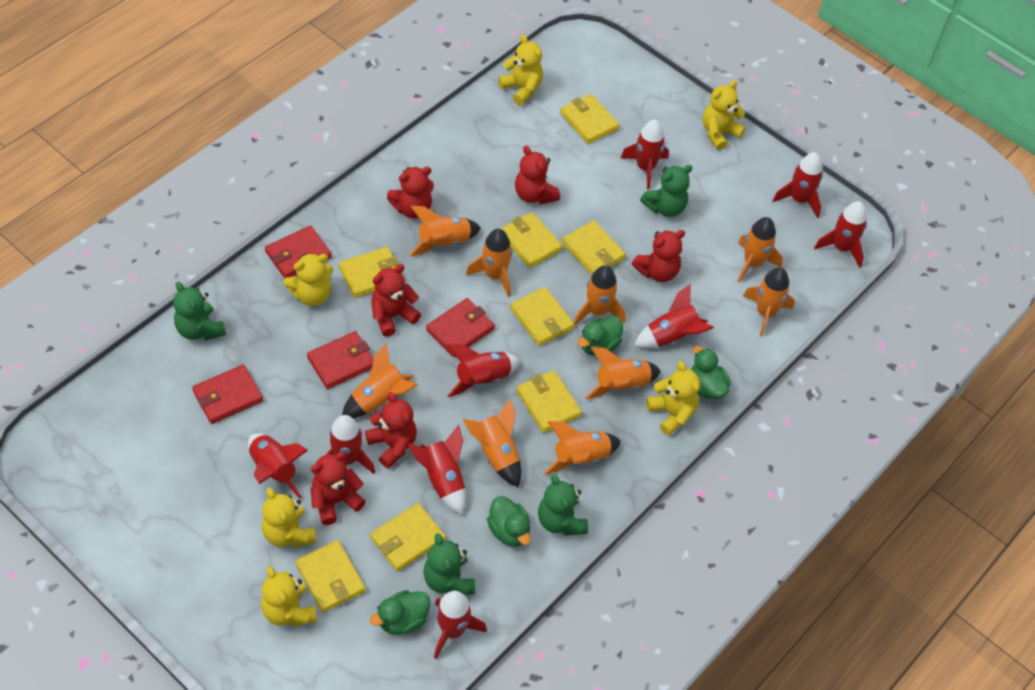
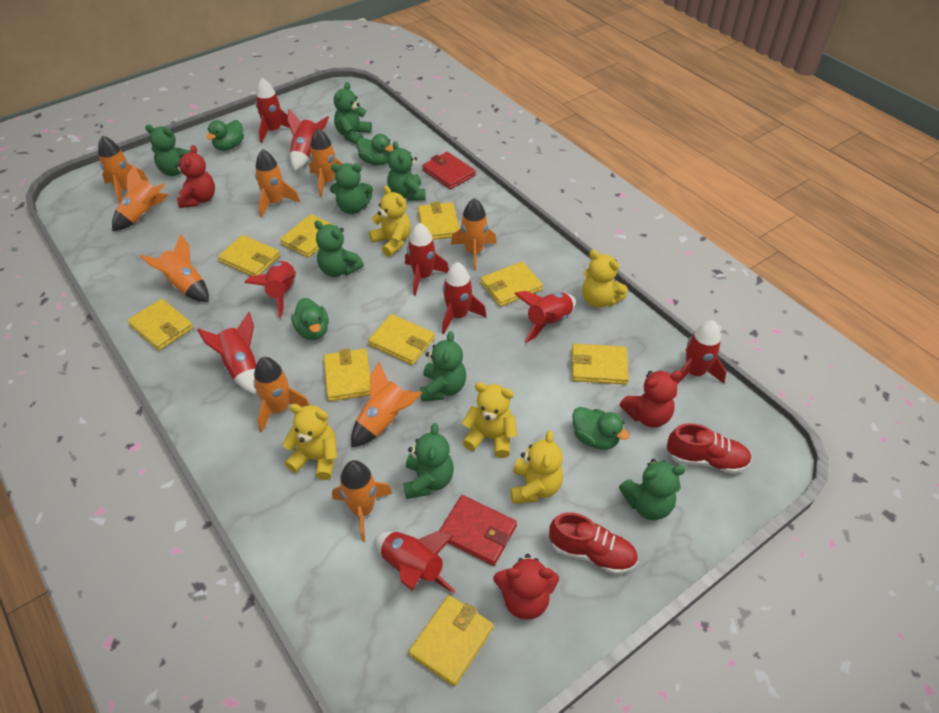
green teddy bear: 4 -> 8
red shoe: 0 -> 2
red teddy bear: 6 -> 3
red wallet: 4 -> 2
yellow teddy bear: 6 -> 5
yellow wallet: 8 -> 9

